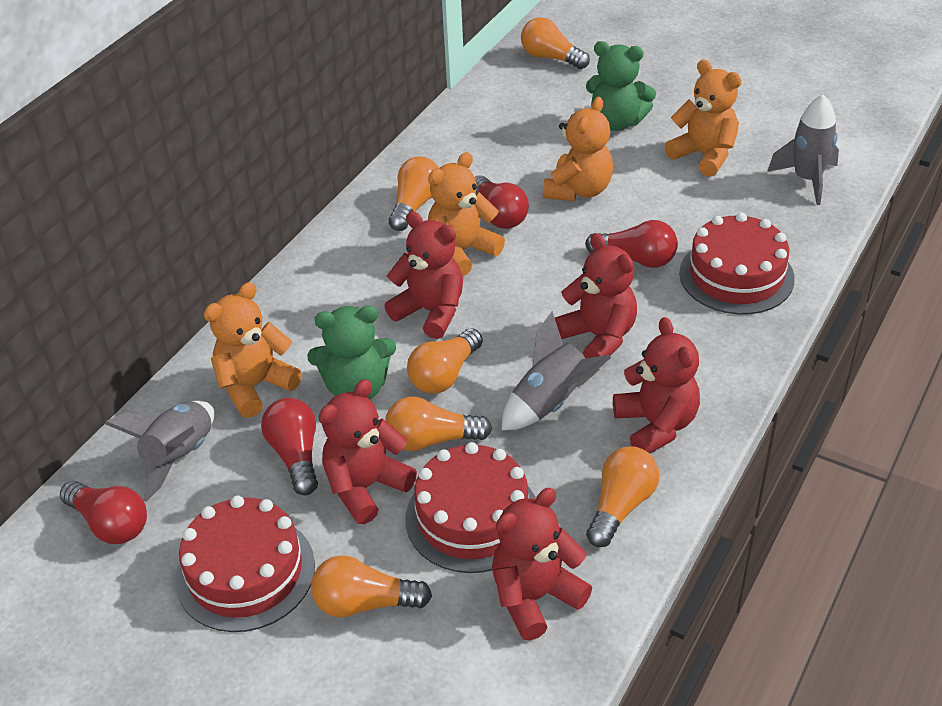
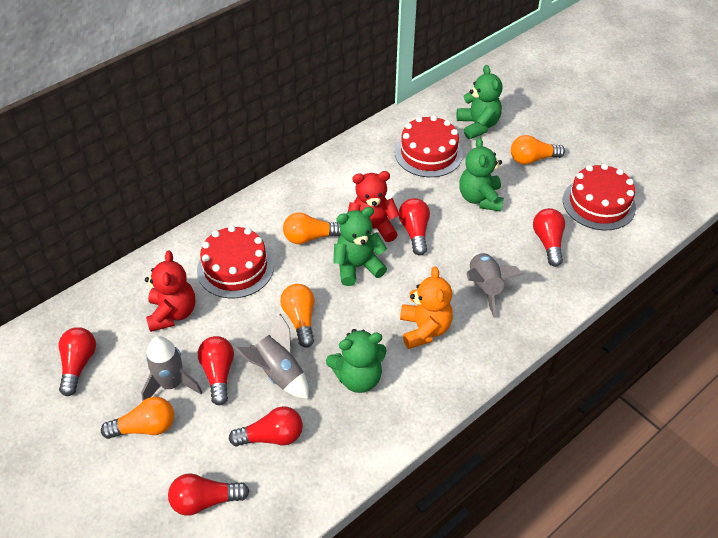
green teddy bear: 2 -> 4
orange light bulb: 6 -> 4
orange teddy bear: 4 -> 1
red light bulb: 4 -> 6
red teddy bear: 5 -> 2

